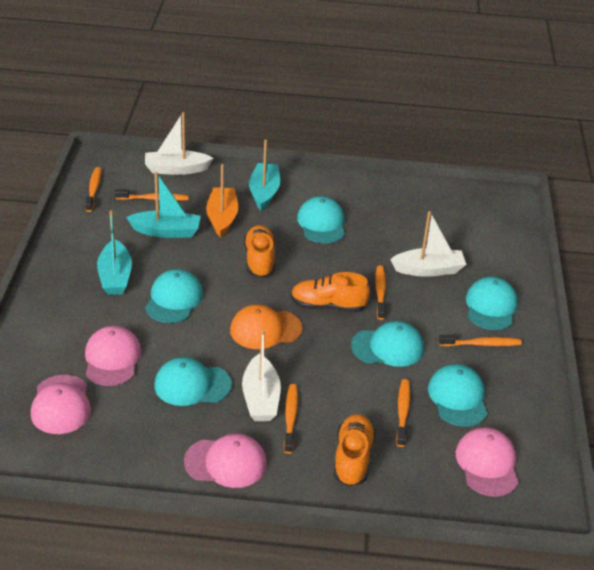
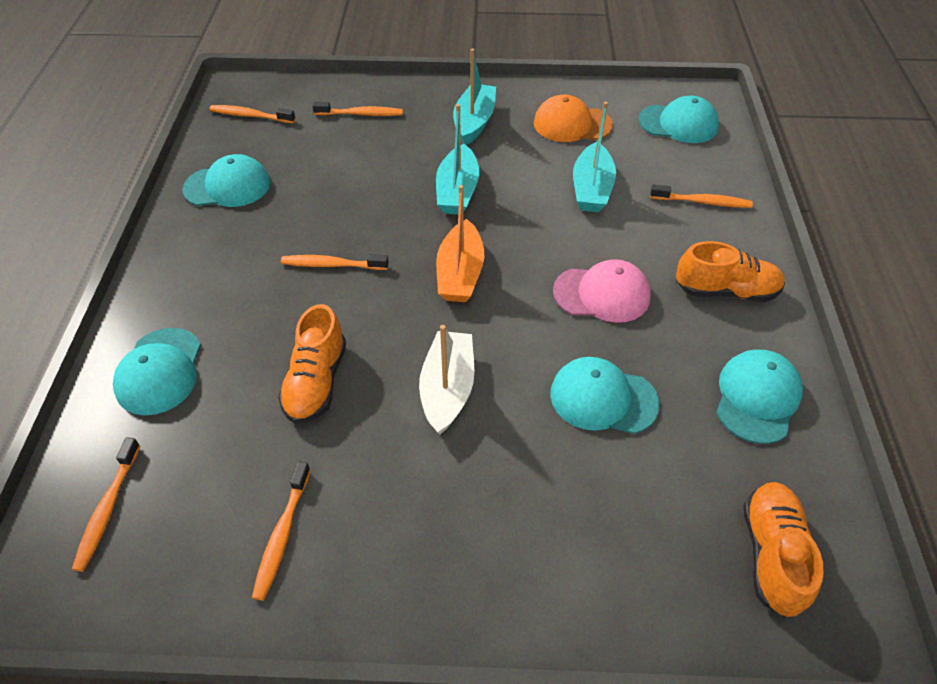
pink cap: 4 -> 1
turquoise cap: 6 -> 5
white boat: 3 -> 1

